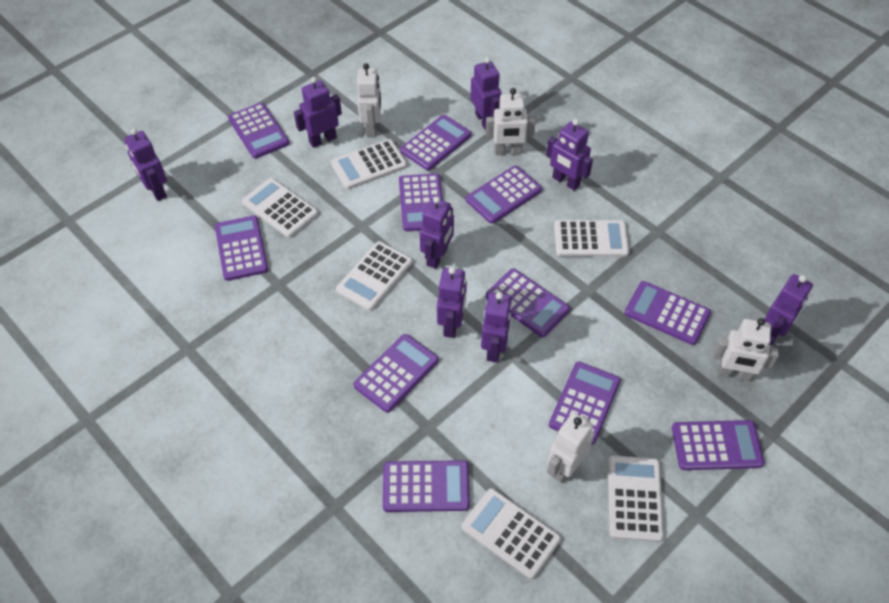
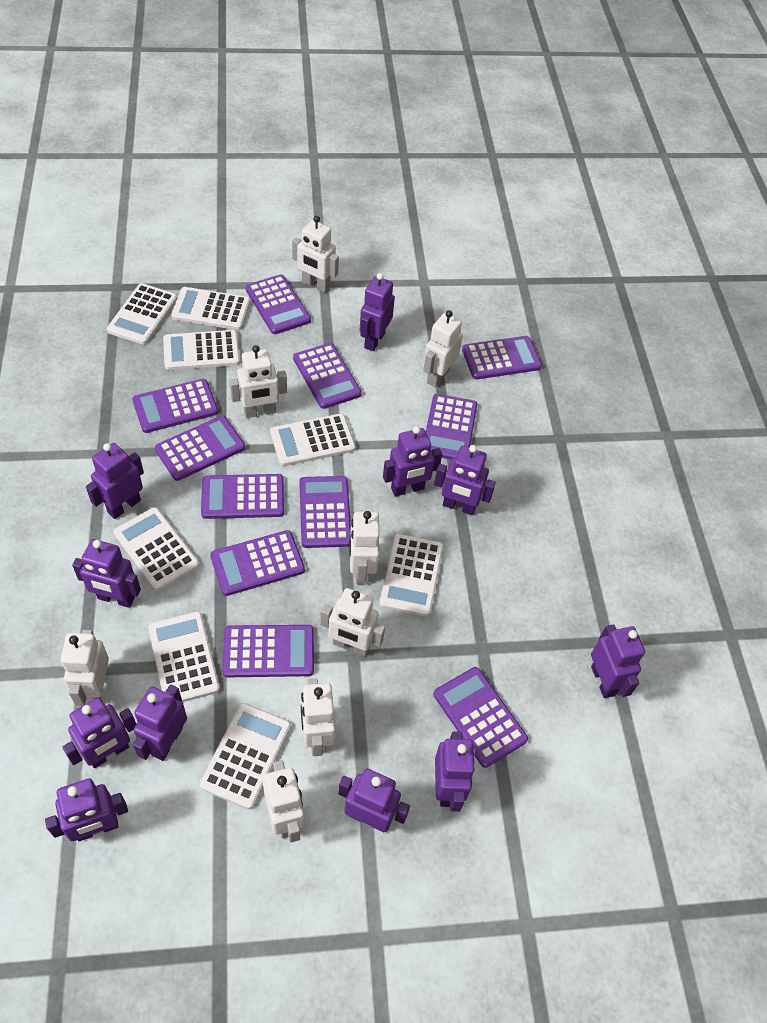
purple robot: 8 -> 11
white calculator: 6 -> 8
white robot: 4 -> 8

